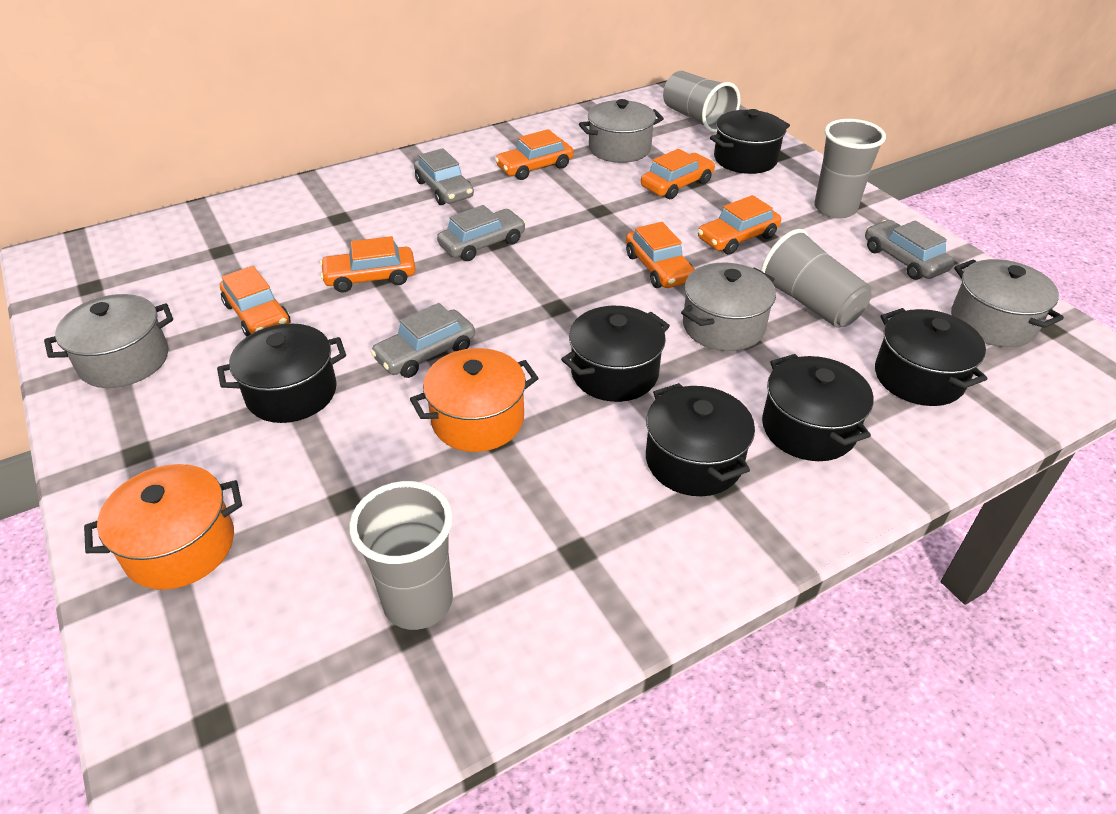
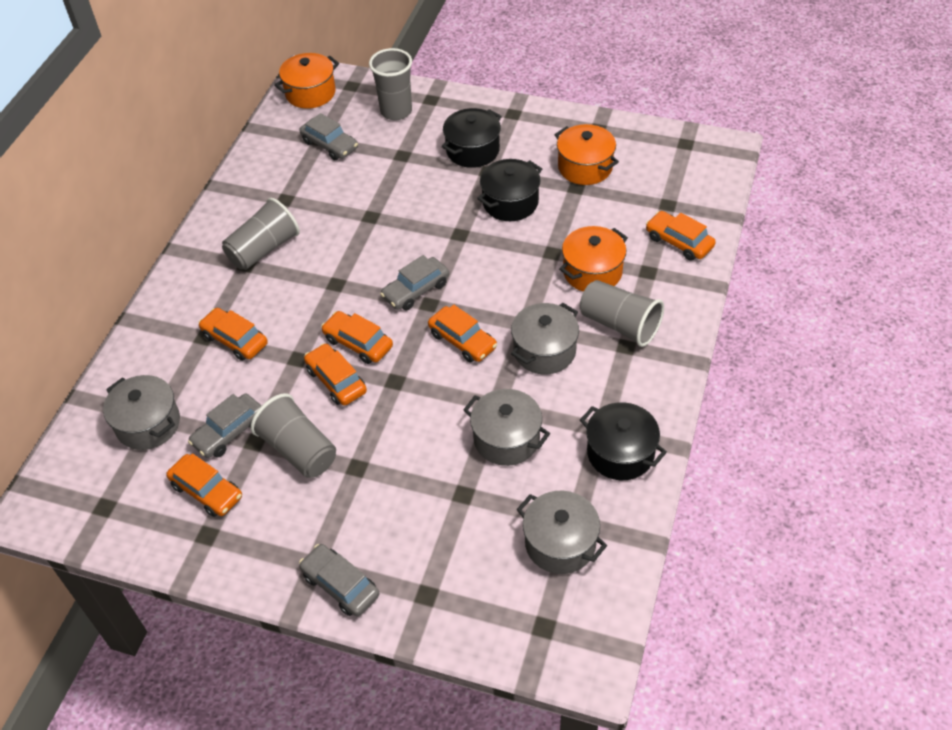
black pot: 6 -> 3
orange pot: 2 -> 3

